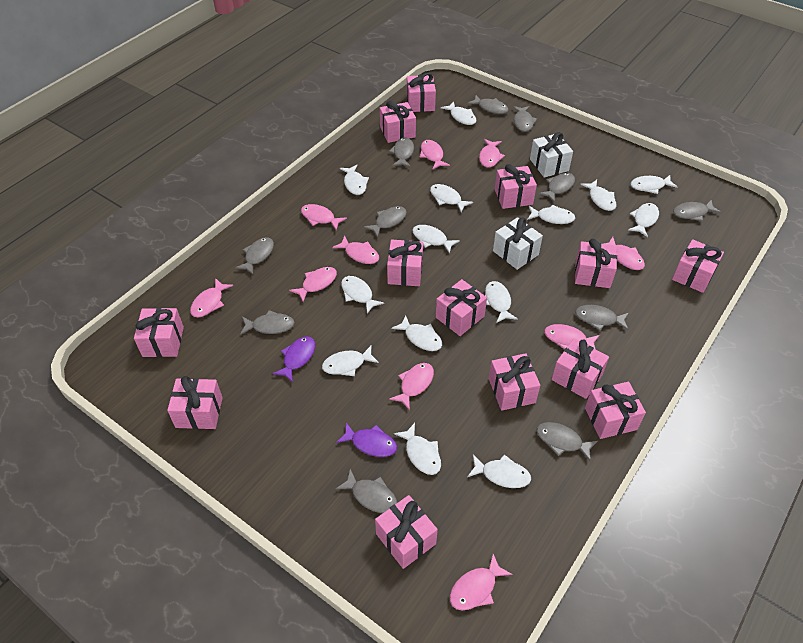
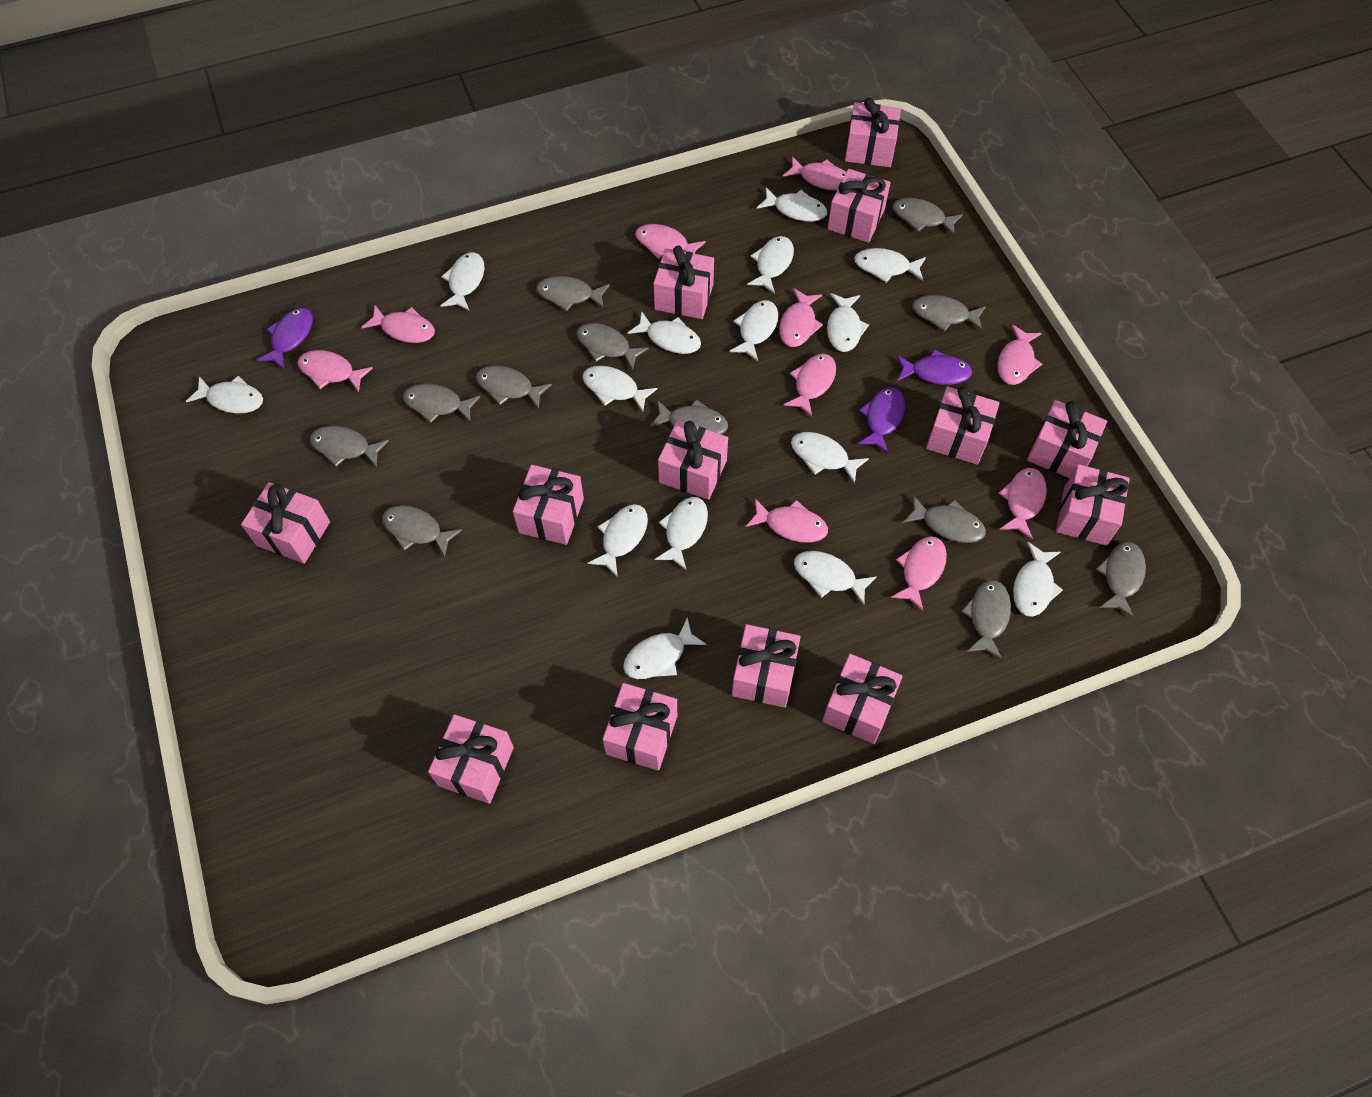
grey fish: 11 -> 12
purple fish: 2 -> 3
white fish: 14 -> 15
white gift: 2 -> 0

